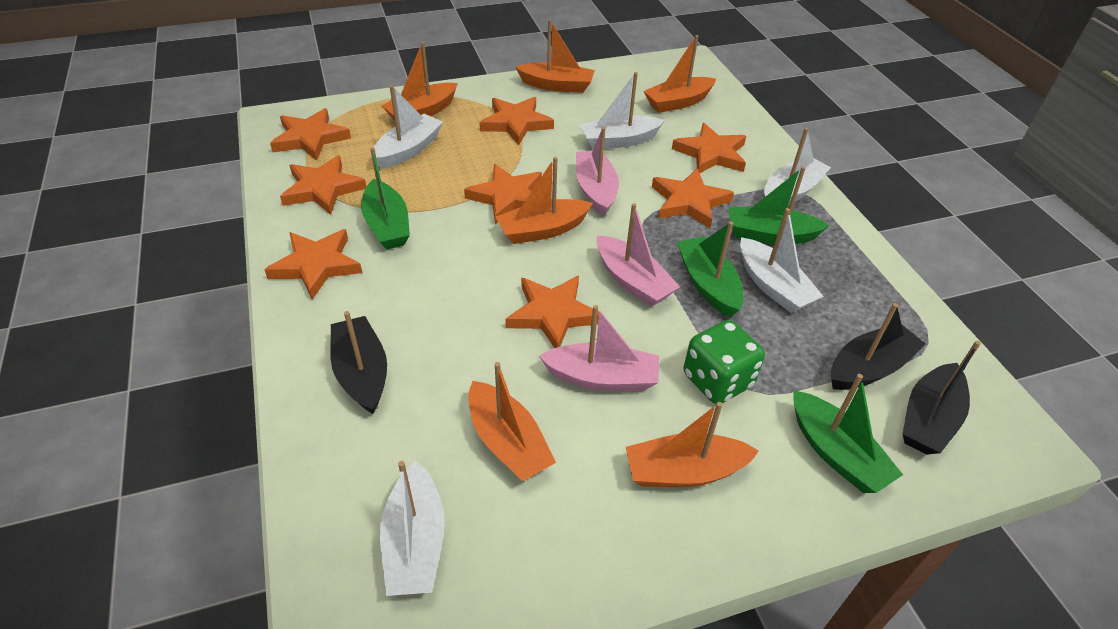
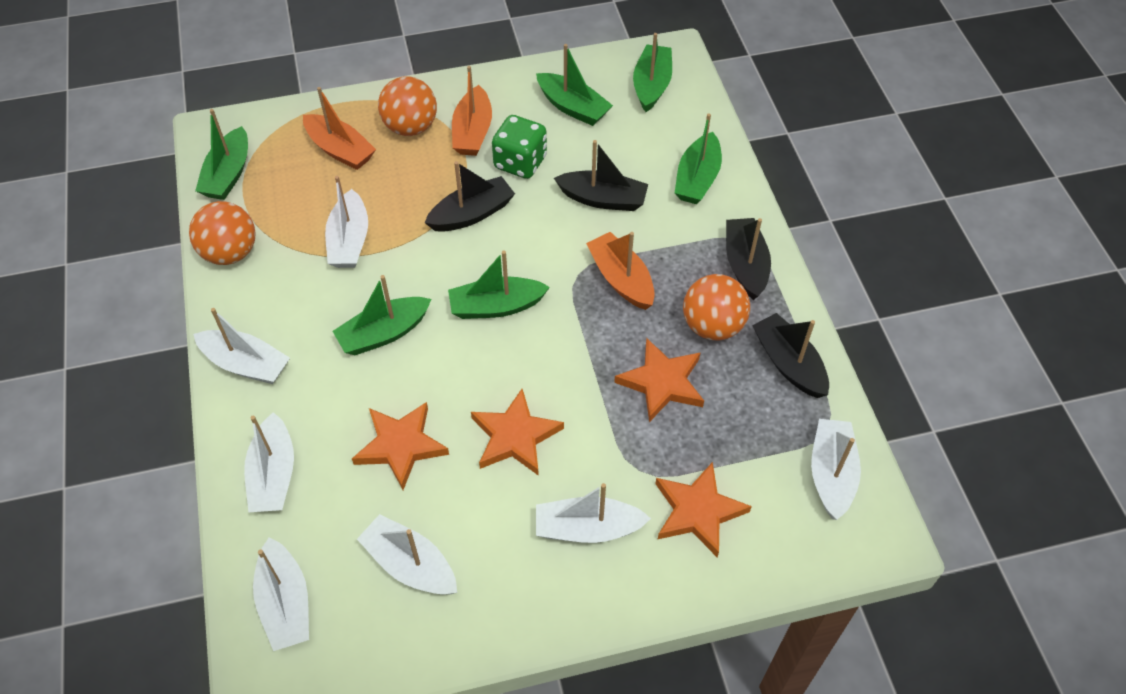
black boat: 3 -> 4
green boat: 4 -> 6
orange ball: 0 -> 3
orange boat: 6 -> 3
orange star: 8 -> 4
pink boat: 3 -> 0
white boat: 5 -> 7

